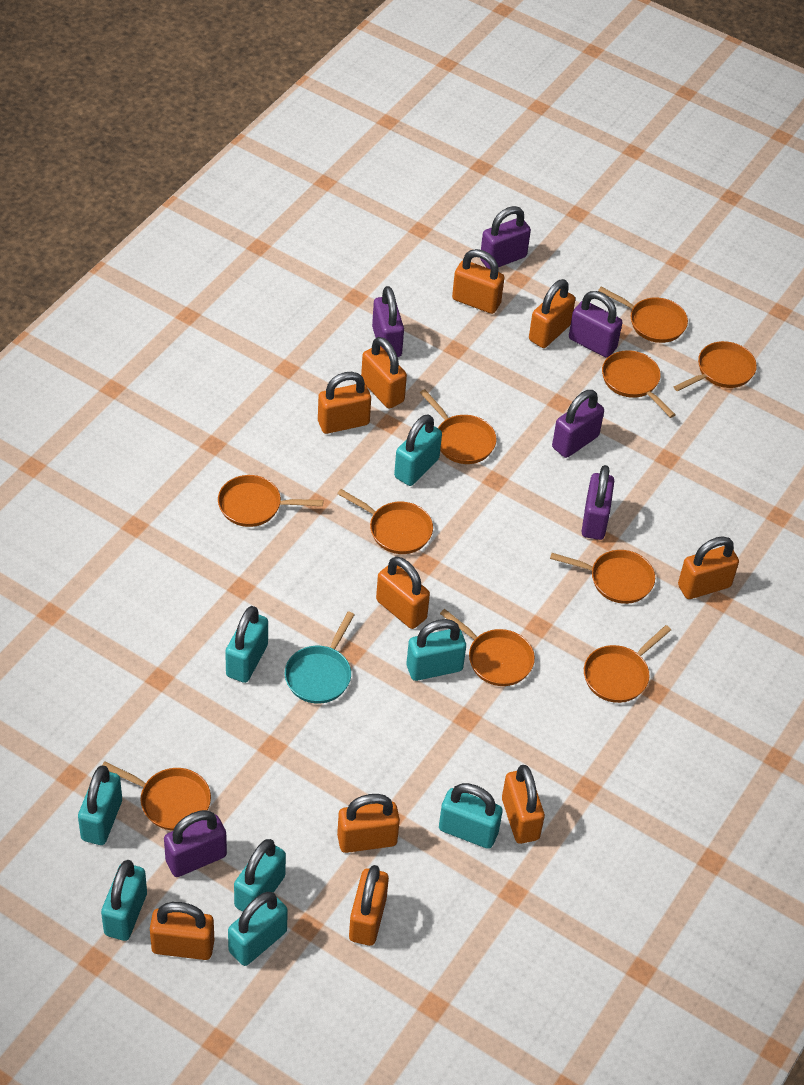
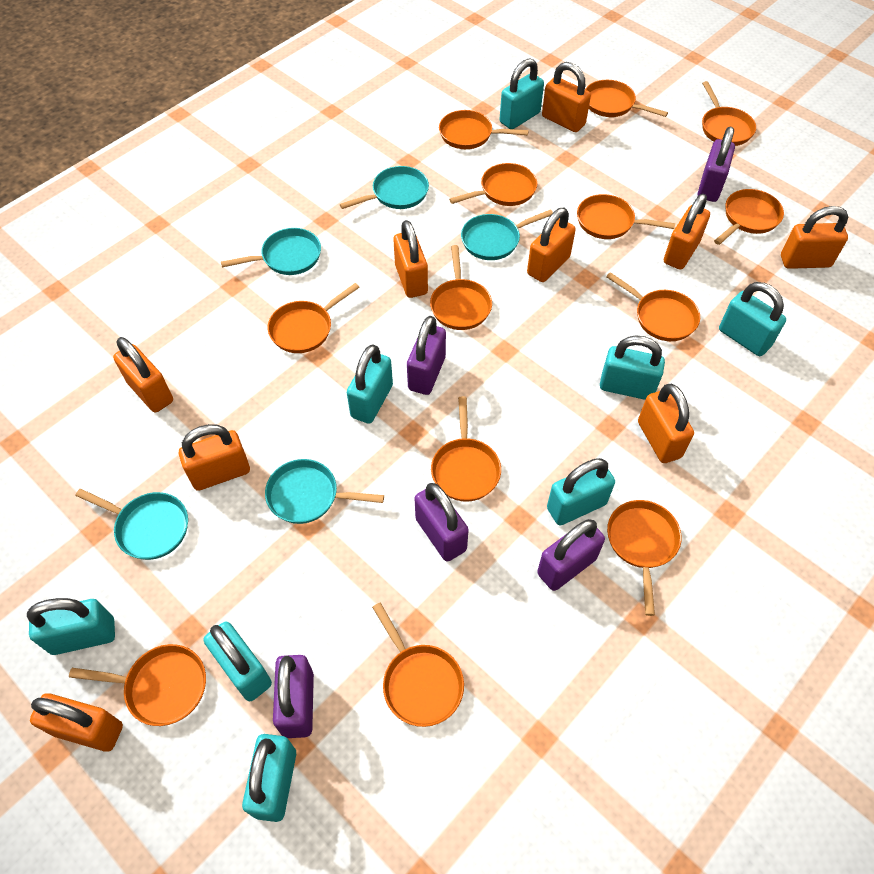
orange padlock: 10 -> 9
orange pan: 10 -> 13
purple padlock: 6 -> 5
turquoise pan: 1 -> 5

